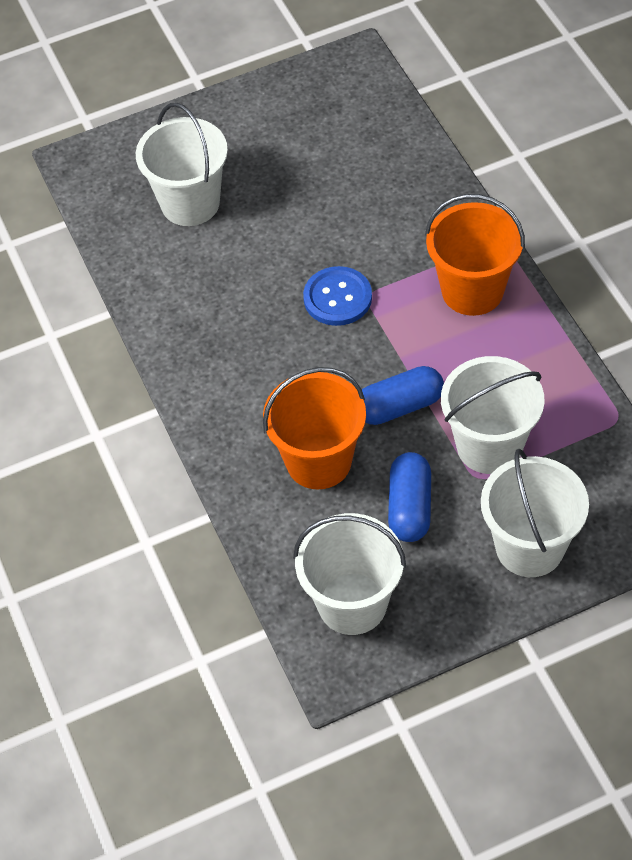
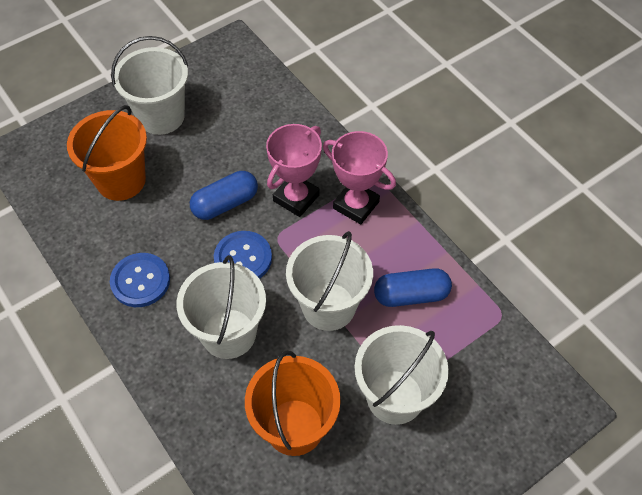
blue button: 1 -> 2
pink trophy: 0 -> 2

